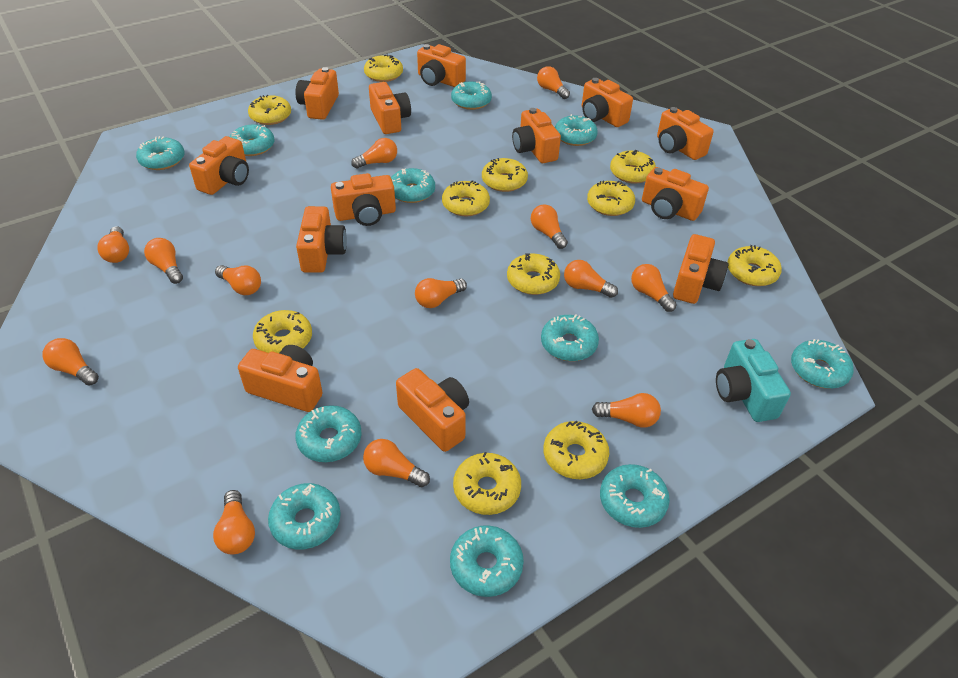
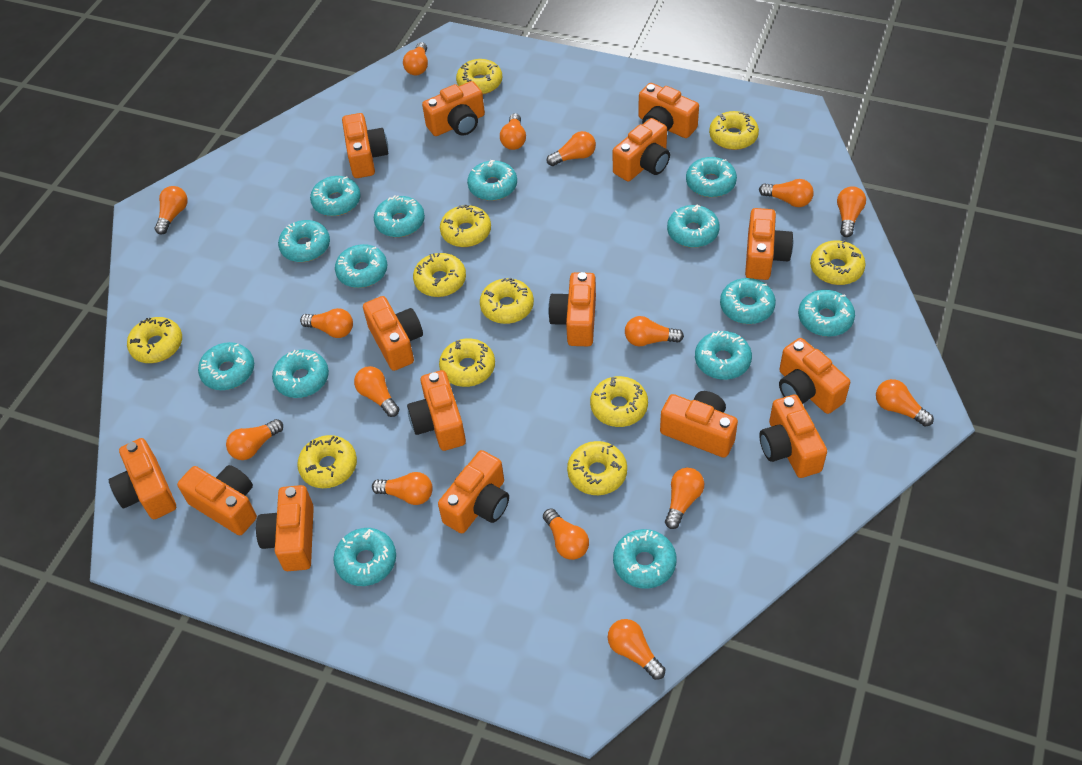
orange camera: 13 -> 15
orange light bulb: 13 -> 15
turquoise camera: 1 -> 0
turquoise donut: 11 -> 14

